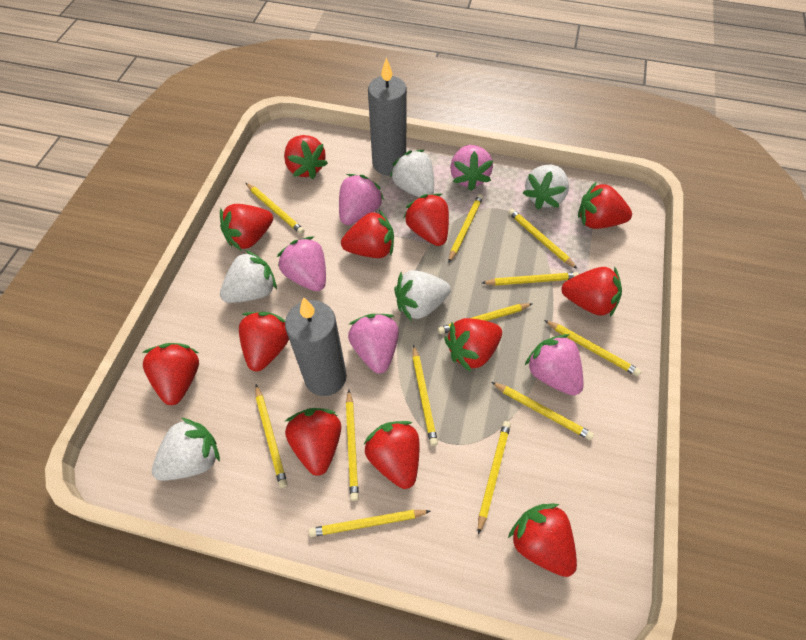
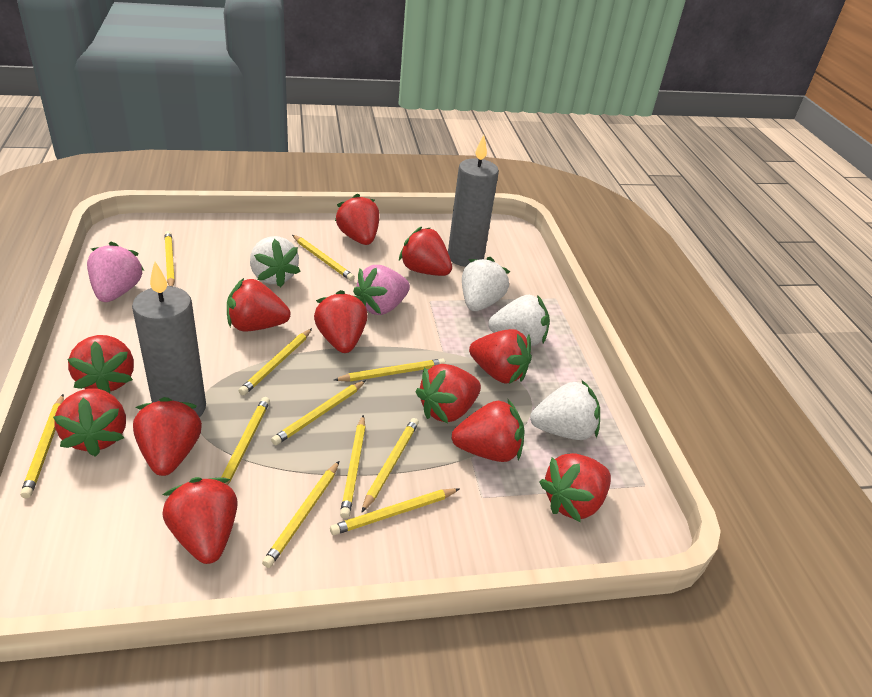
pink strawberry: 5 -> 2
white strawberry: 5 -> 4
yellow pencil: 12 -> 11

